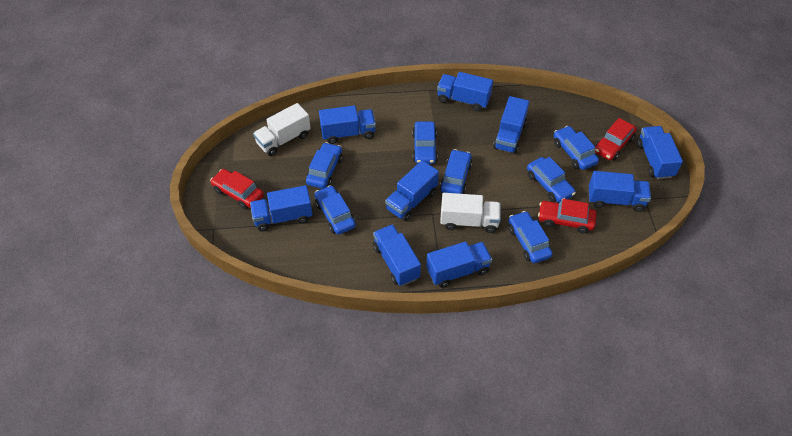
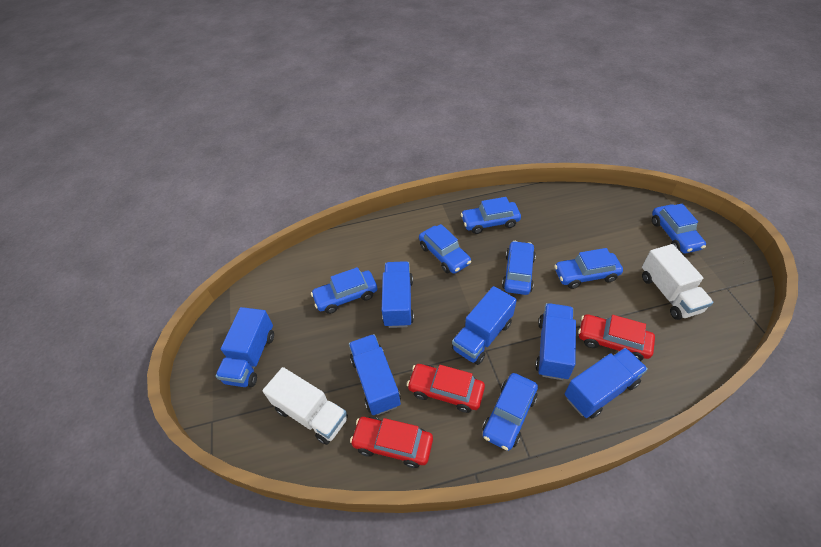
blue truck: 9 -> 6

